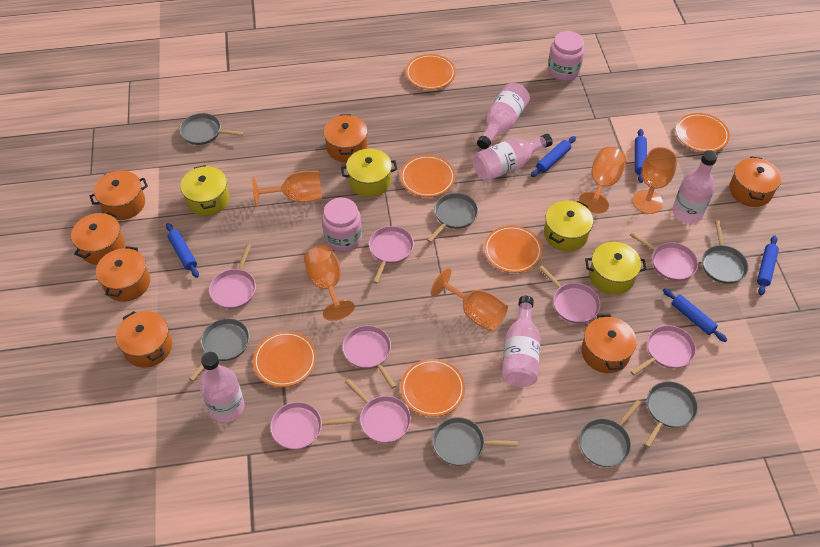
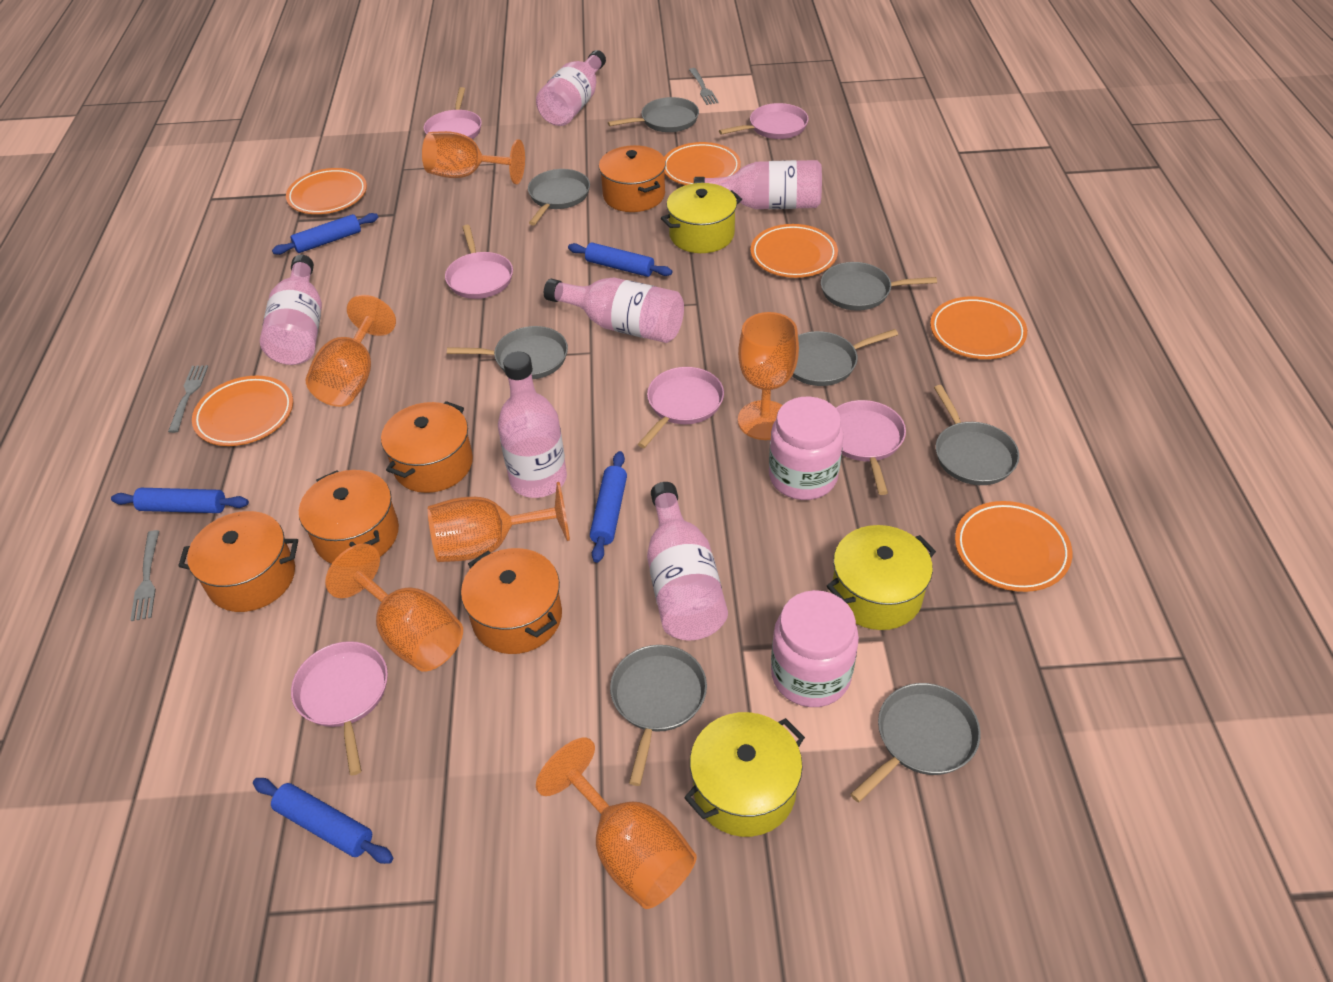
grey fork: 0 -> 3
grey pan: 7 -> 8
orange goblet: 5 -> 6
orange pot: 7 -> 5
pink bottle: 5 -> 6
pink pan: 8 -> 6
yellow pot: 4 -> 3

